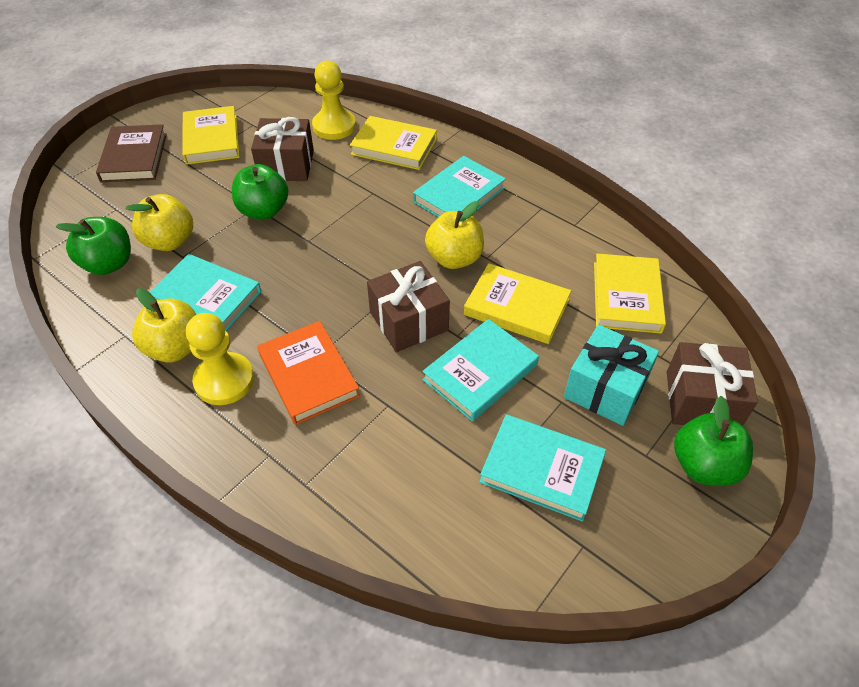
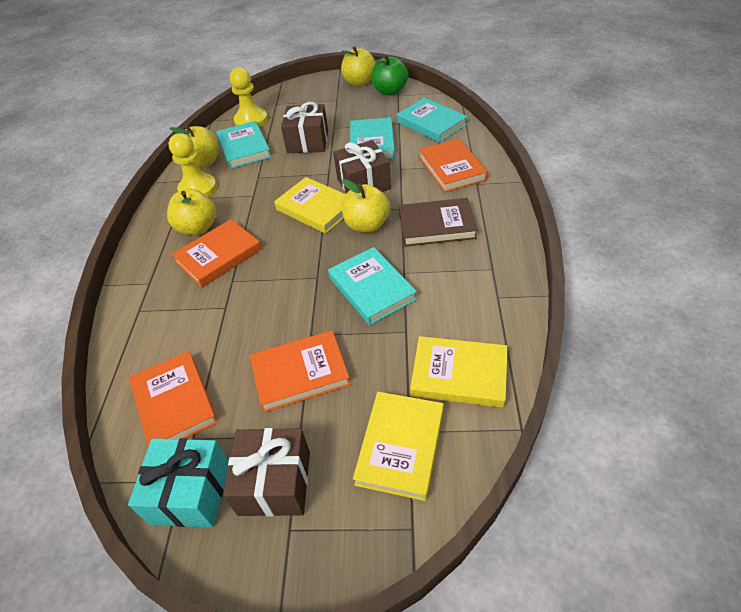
green apple: 3 -> 1
orange book: 1 -> 4
yellow apple: 3 -> 4
yellow book: 4 -> 3

